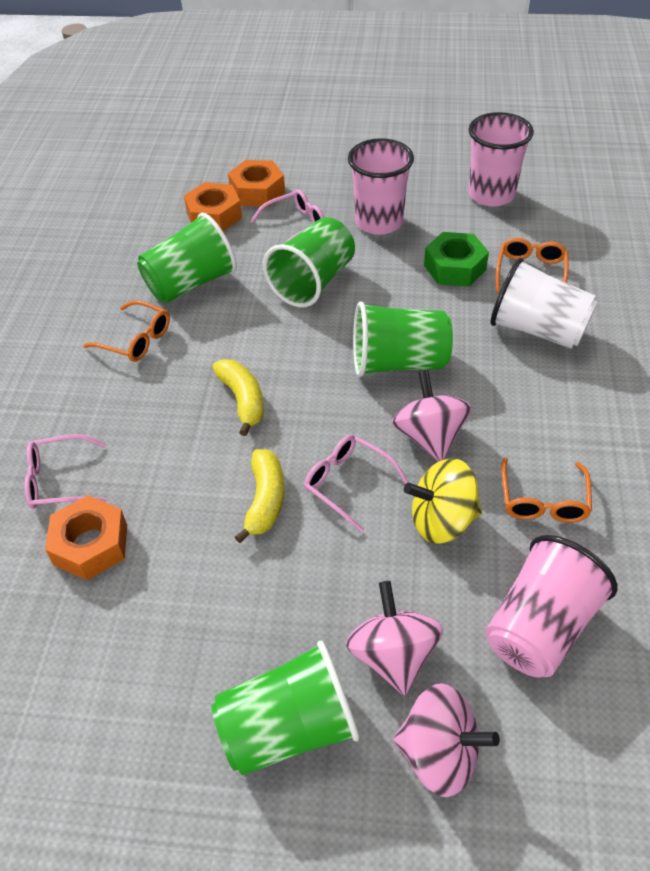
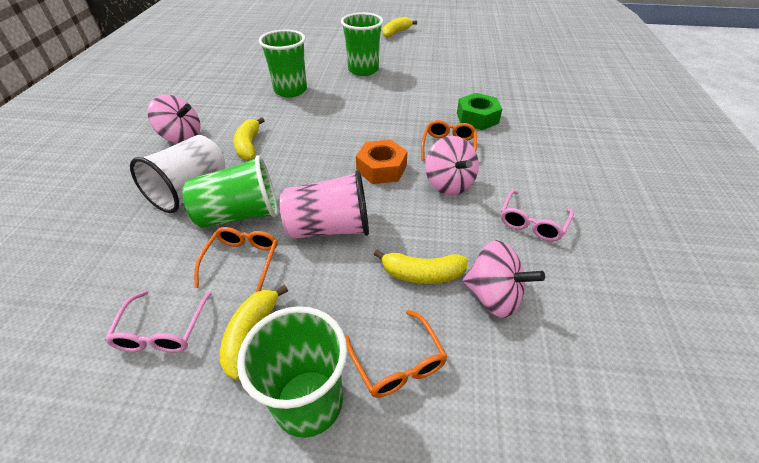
orange nut: 3 -> 1
pink cup: 3 -> 1
pink glasses: 3 -> 2
yellow banana: 2 -> 4
yellow spinning top: 1 -> 0

